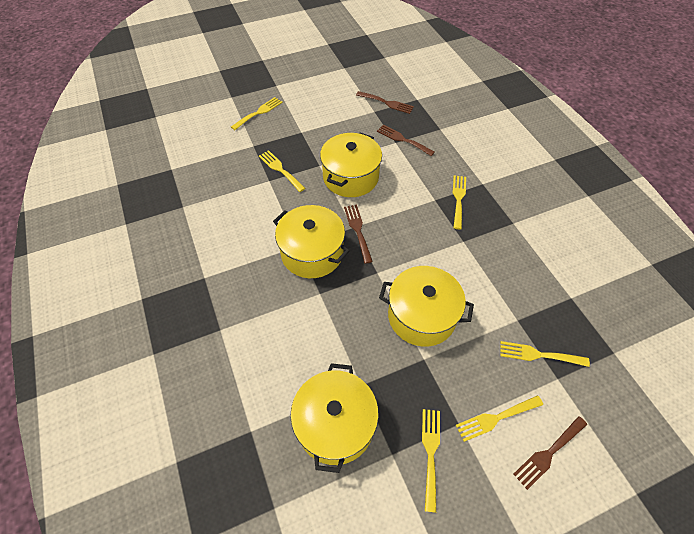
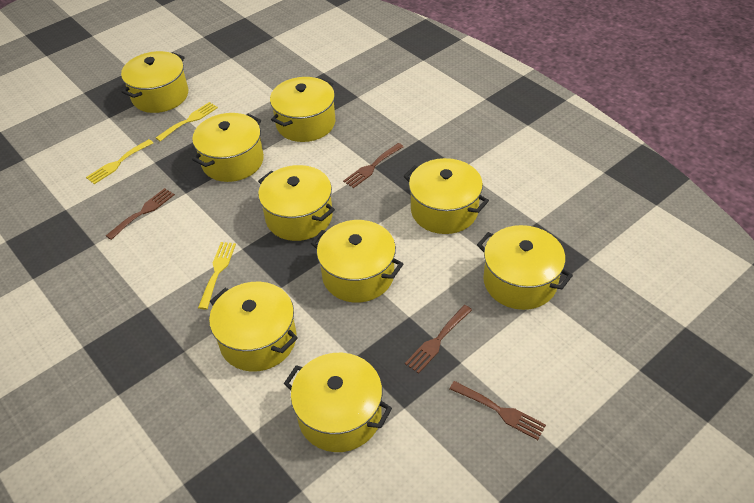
yellow fork: 6 -> 3
yellow pot: 4 -> 9

